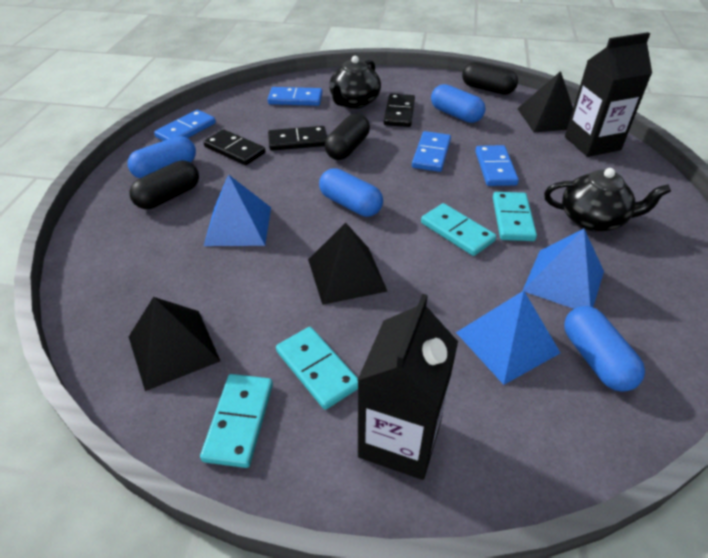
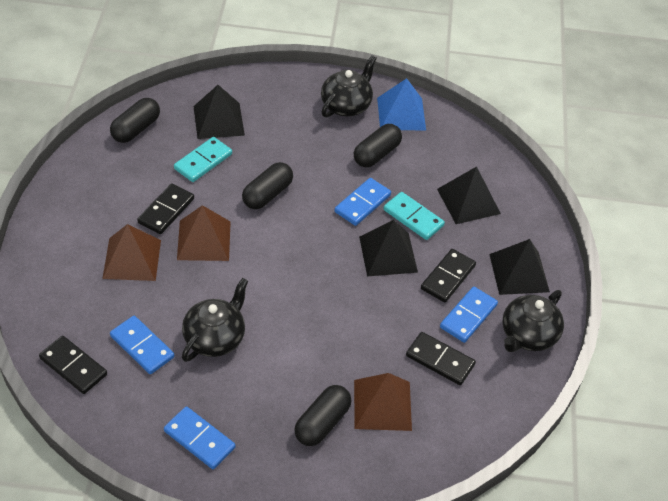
black capsule: 3 -> 4
black carton: 2 -> 0
black domino: 3 -> 4
black pyramid: 3 -> 4
black teapot: 2 -> 3
blue capsule: 4 -> 0
blue pyramid: 3 -> 1
brown pyramid: 0 -> 3
turquoise domino: 4 -> 2

